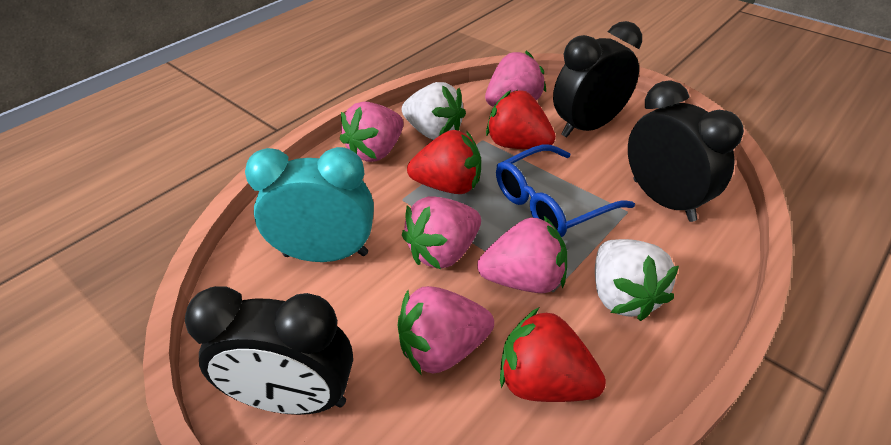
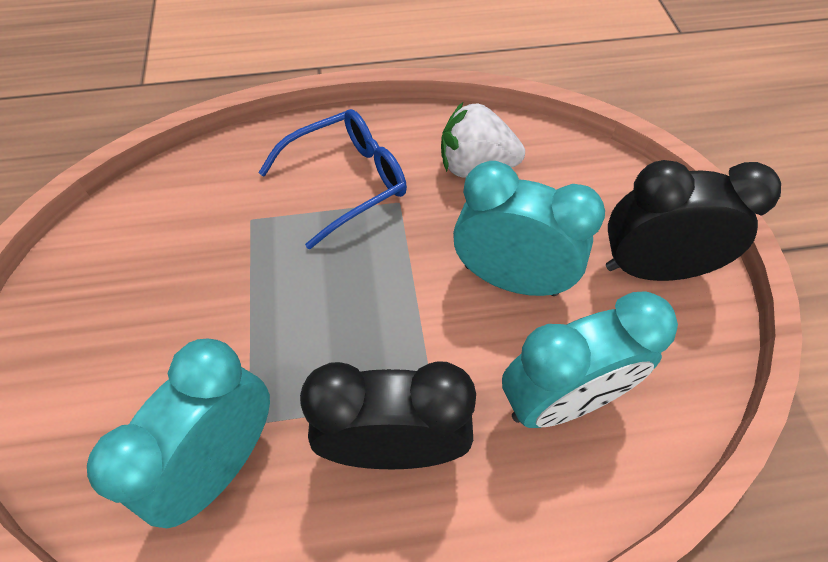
black clock: 3 -> 2
pink strawberry: 5 -> 0
red strawberry: 3 -> 0
turquoise clock: 1 -> 3
white strawberry: 2 -> 1

